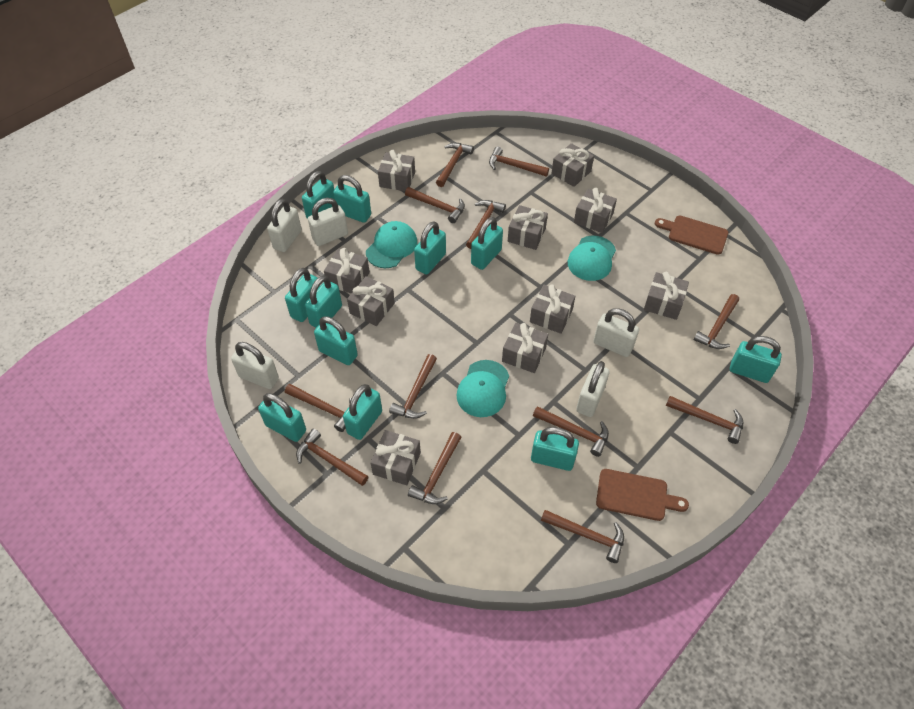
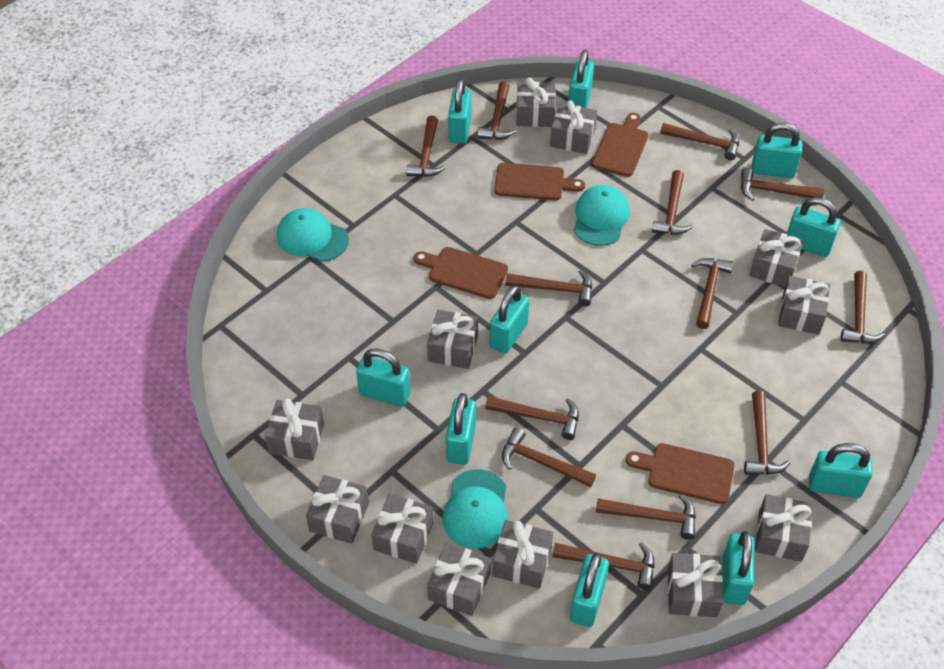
brown cutting board: 2 -> 4
brown hammer: 12 -> 13
grey gift: 10 -> 12
turquoise padlock: 11 -> 10
white padlock: 5 -> 0

